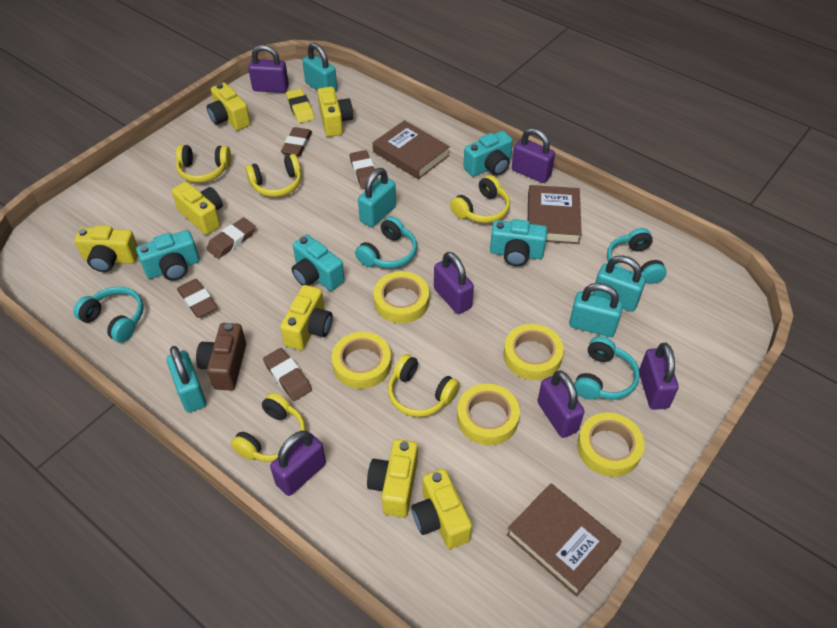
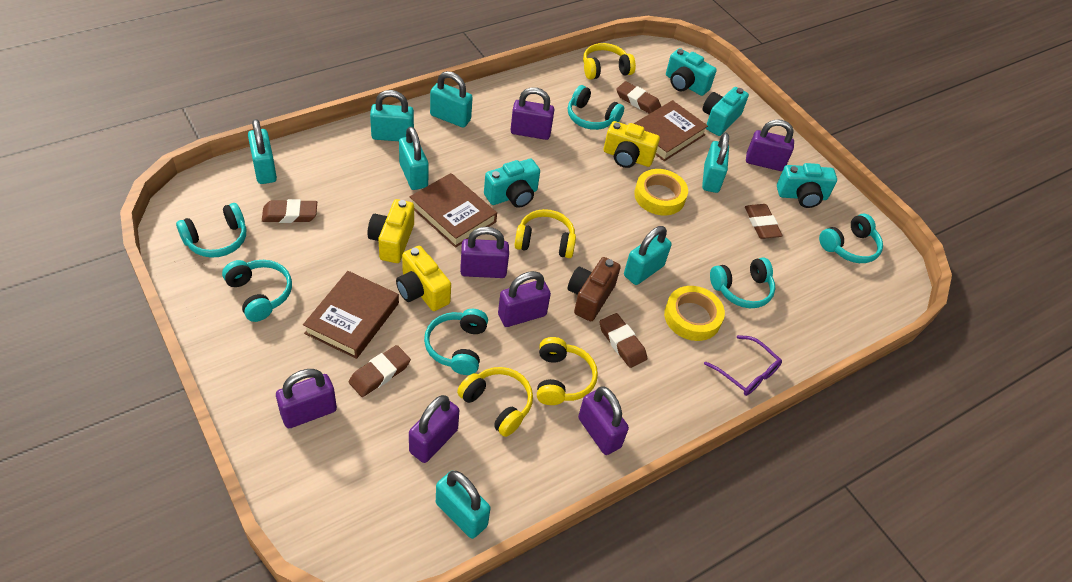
purple glasses: 0 -> 1
purple padlock: 6 -> 7
turquoise headphones: 4 -> 6
turquoise padlock: 5 -> 7
yellow camera: 7 -> 3
yellow eraser: 1 -> 0
yellow headphones: 5 -> 4
yellow tape: 5 -> 2

